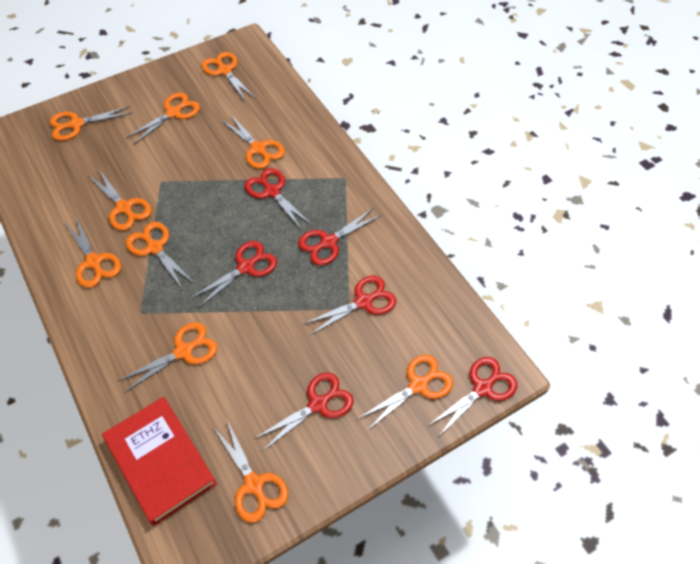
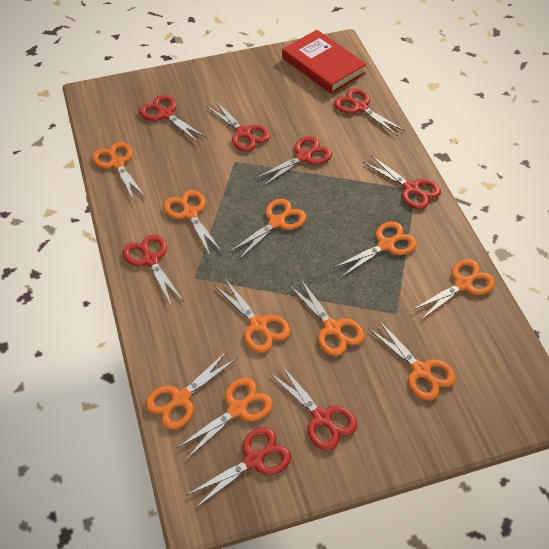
red scissors: 6 -> 8

